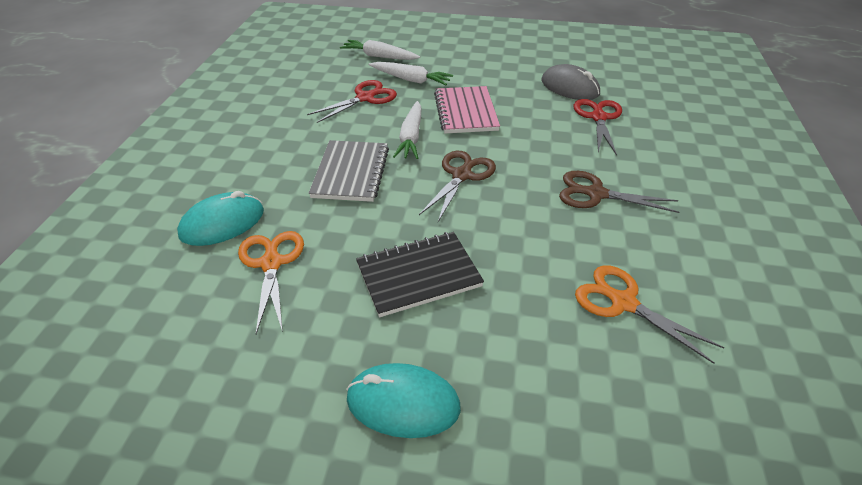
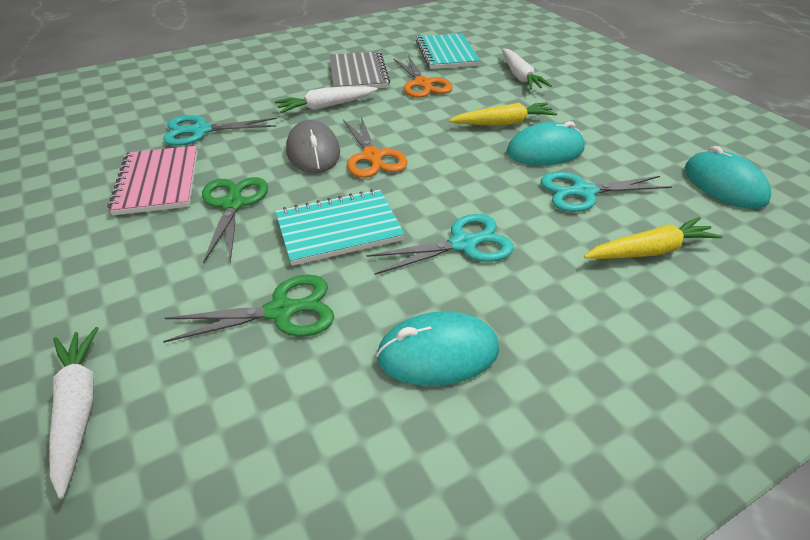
black notebook: 1 -> 0
brown scissors: 2 -> 0
green scissors: 0 -> 2
red scissors: 2 -> 0
turquoise mouse: 2 -> 3
turquoise notebook: 0 -> 2
turquoise scissors: 0 -> 3
yellow carrot: 0 -> 2

